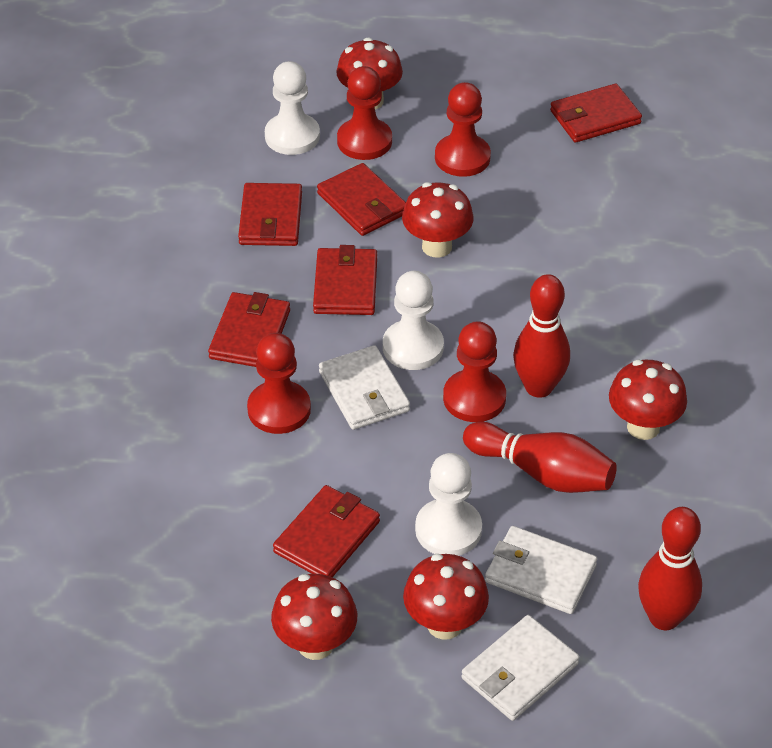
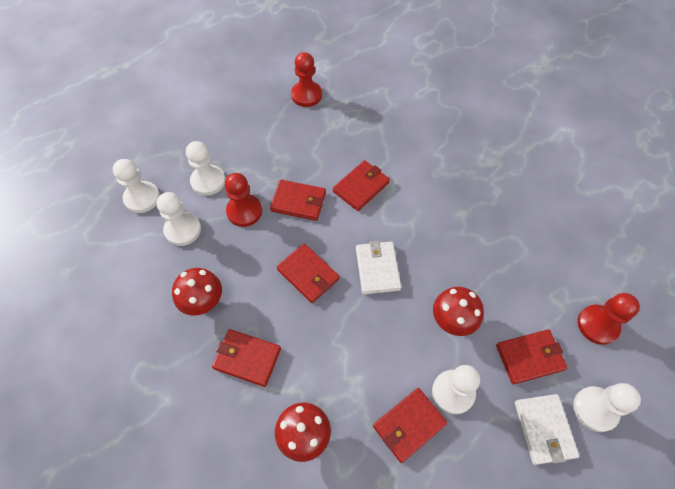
red bowling pin: 3 -> 0
red mushroom: 5 -> 3
red pawn: 4 -> 3
white pawn: 3 -> 5
white wallet: 3 -> 2

